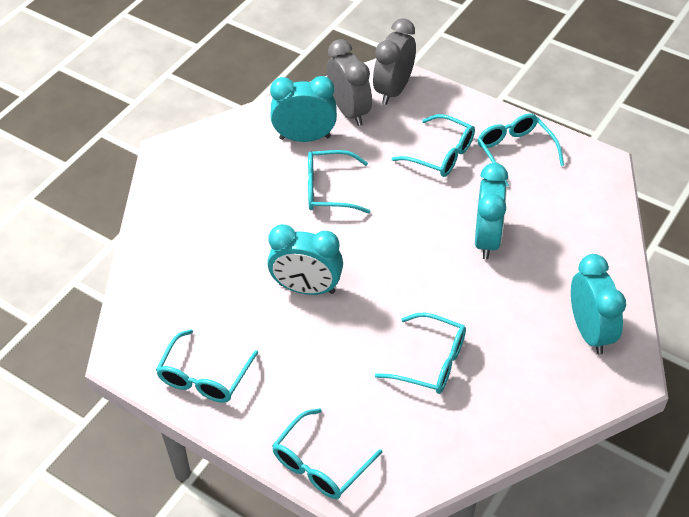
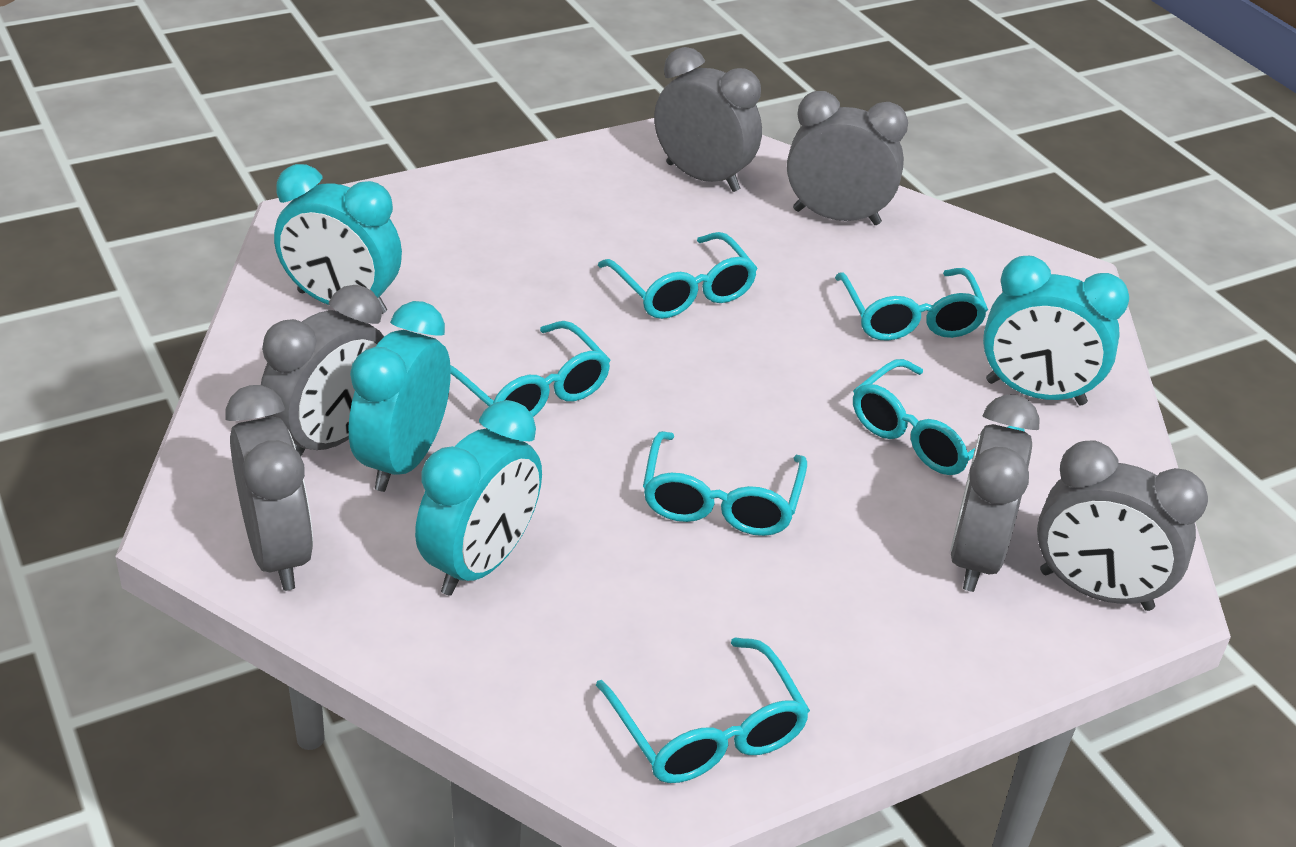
grey clock: 2 -> 6

